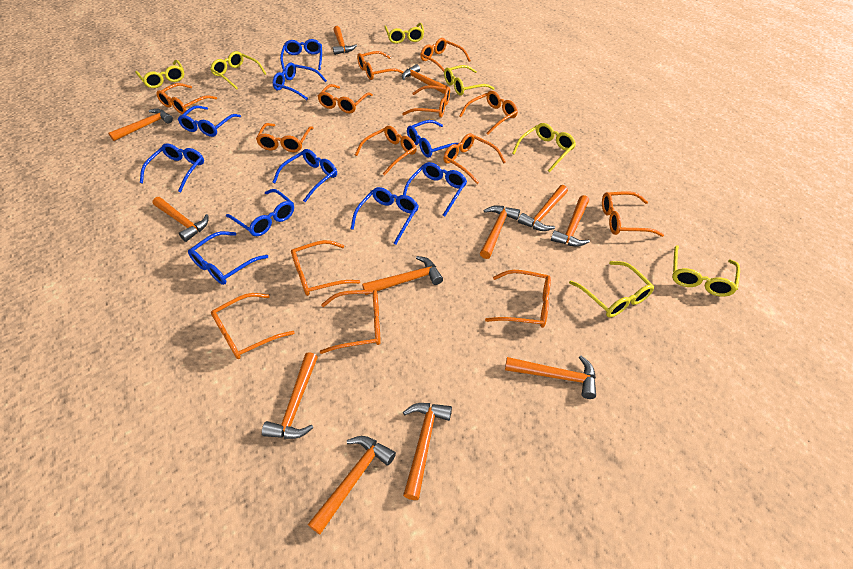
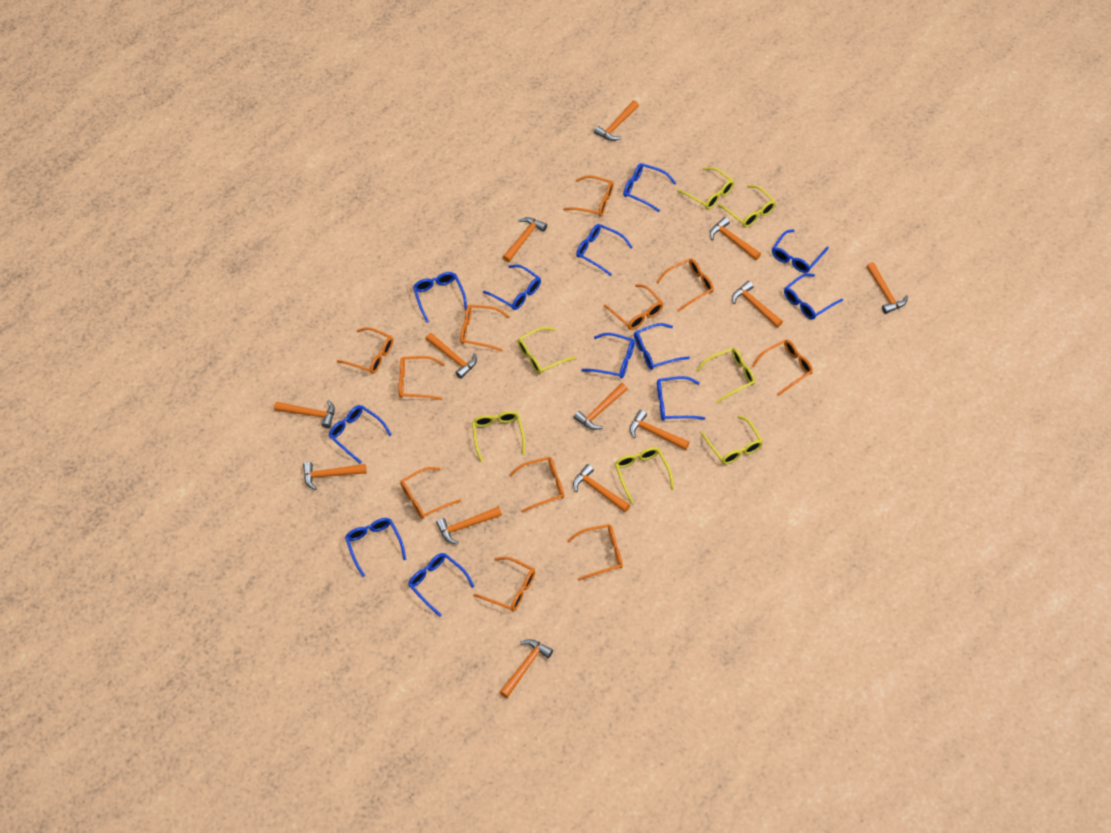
blue glasses: 10 -> 12
orange glasses: 14 -> 11
orange hammer: 12 -> 13

